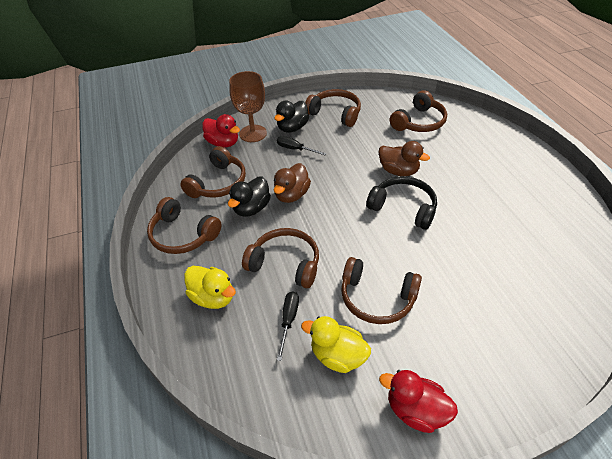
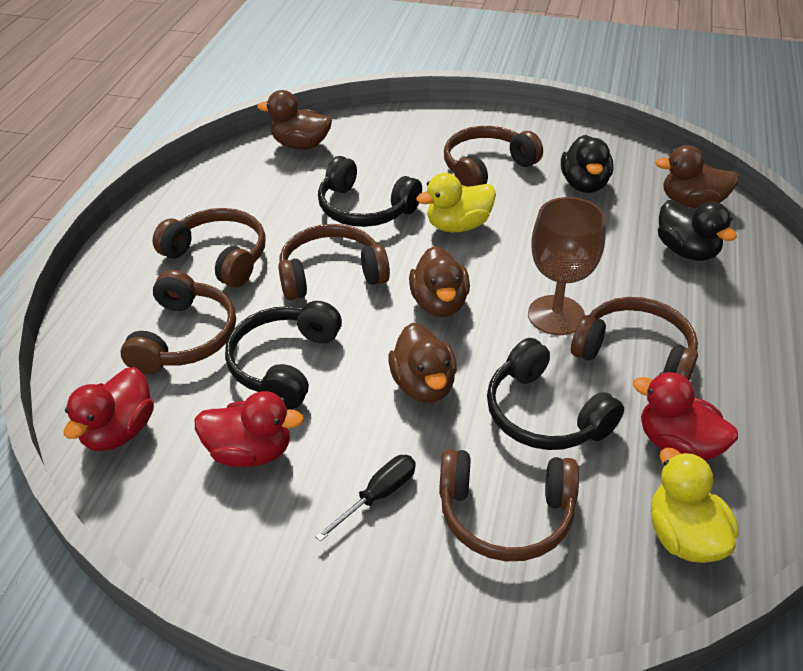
black headphones: 1 -> 3
black screwdriver: 2 -> 1
brown duck: 2 -> 4
red duck: 2 -> 3

